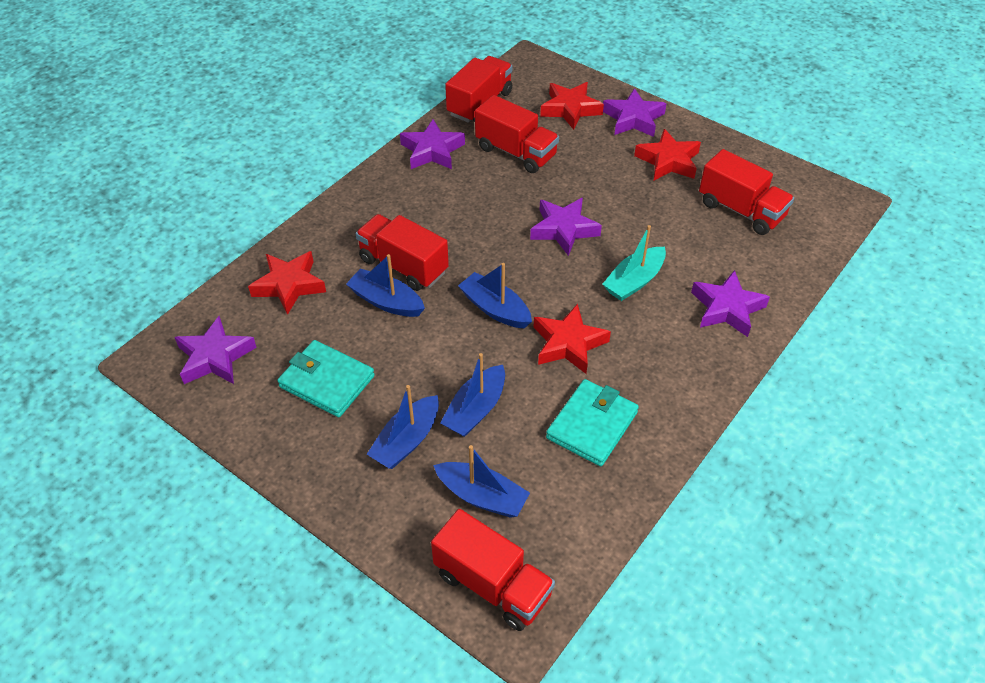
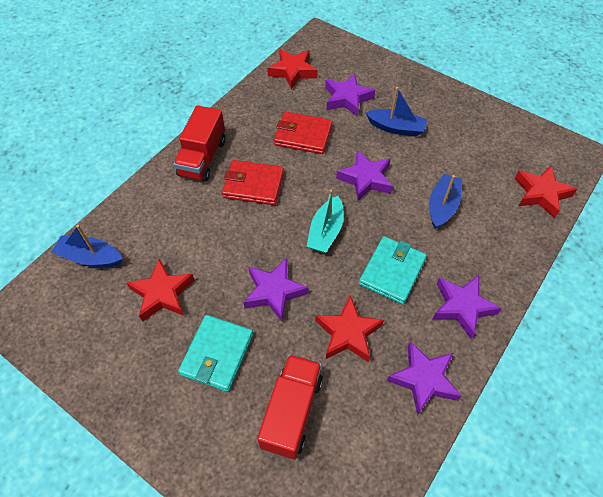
blue boat: 5 -> 3
red truck: 5 -> 2
red wallet: 0 -> 2

